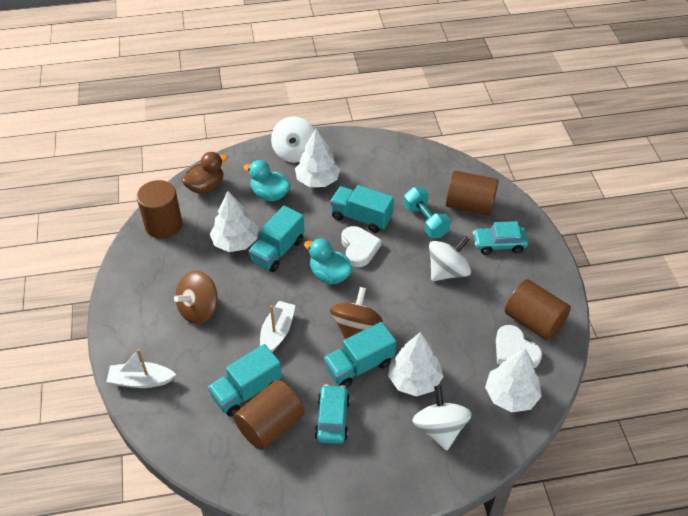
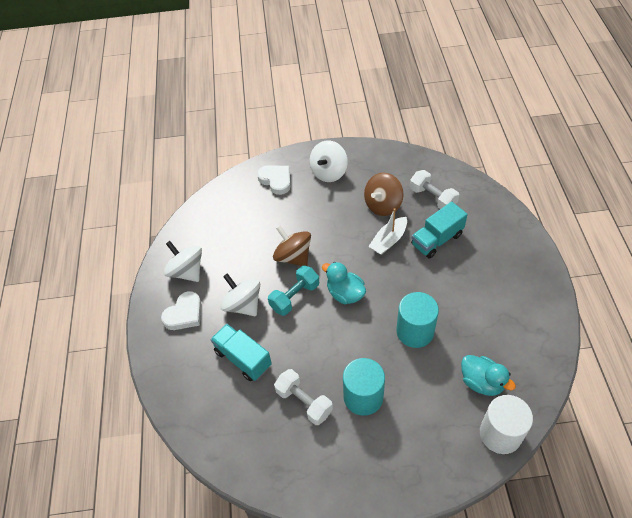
brown cylinder: 4 -> 0
brown duck: 1 -> 0
turquoise car: 2 -> 0
turquoise cylinder: 0 -> 2
turquoise truck: 4 -> 2
white boat: 2 -> 1
white cylinder: 0 -> 1
white dumbbell: 0 -> 2
white tree: 4 -> 0

